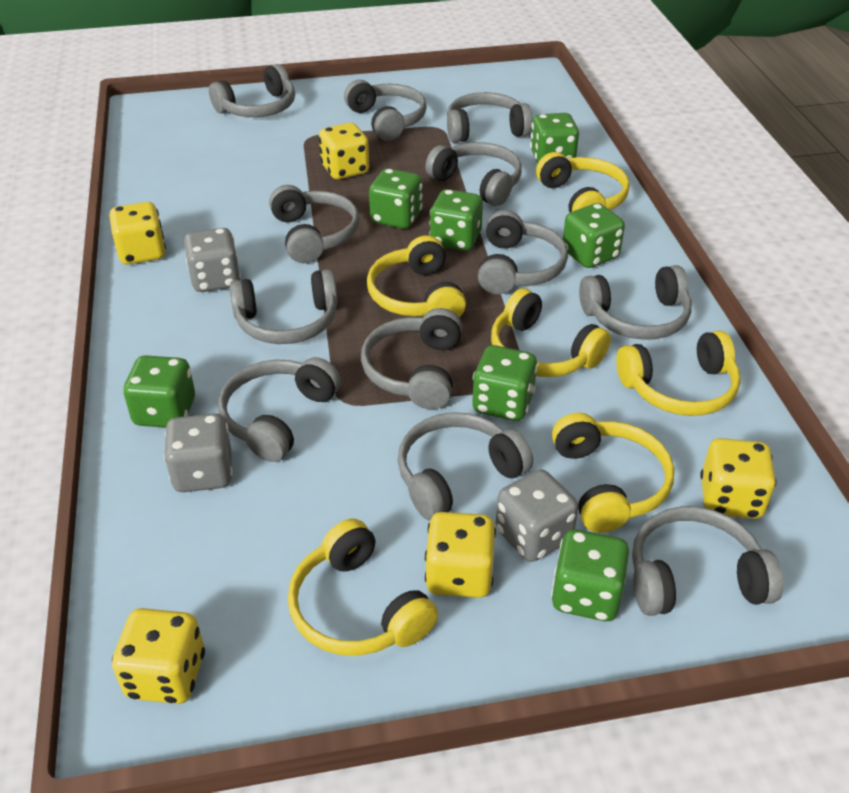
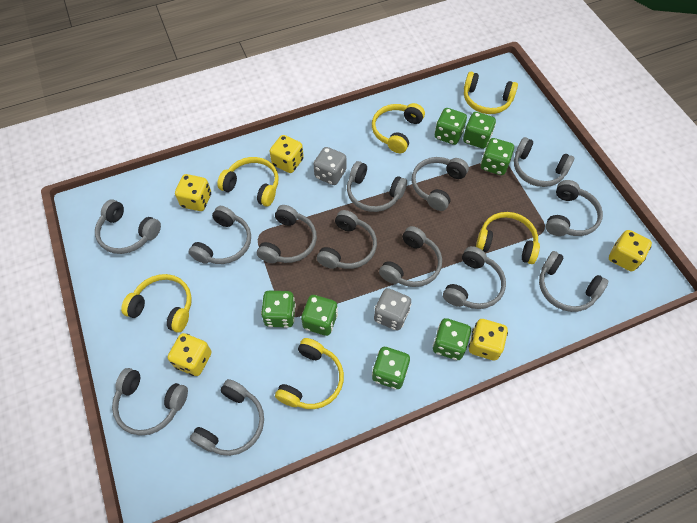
grey dice: 3 -> 2
grey headphones: 12 -> 13

